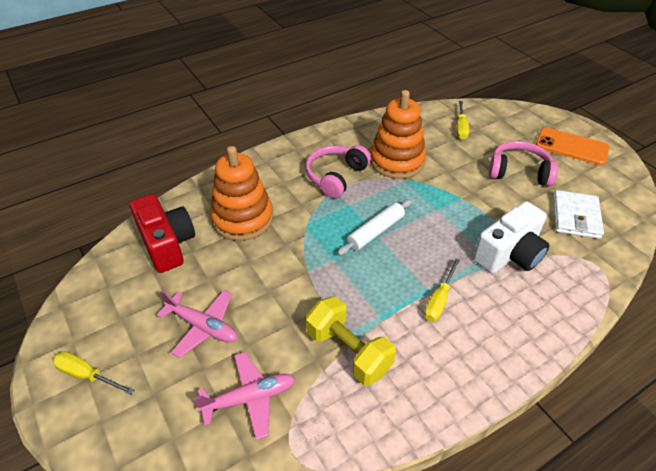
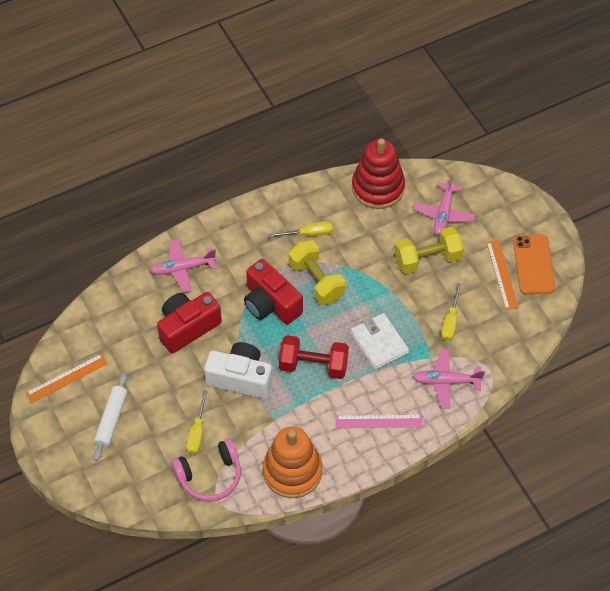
orange ruler: 0 -> 2
orange stacking toy: 2 -> 1
pink headphones: 2 -> 1
pink plane: 2 -> 3
pink ruler: 0 -> 1
red camera: 1 -> 2
red dumbbell: 0 -> 1
red stacking toy: 0 -> 1
yellow dumbbell: 1 -> 2

